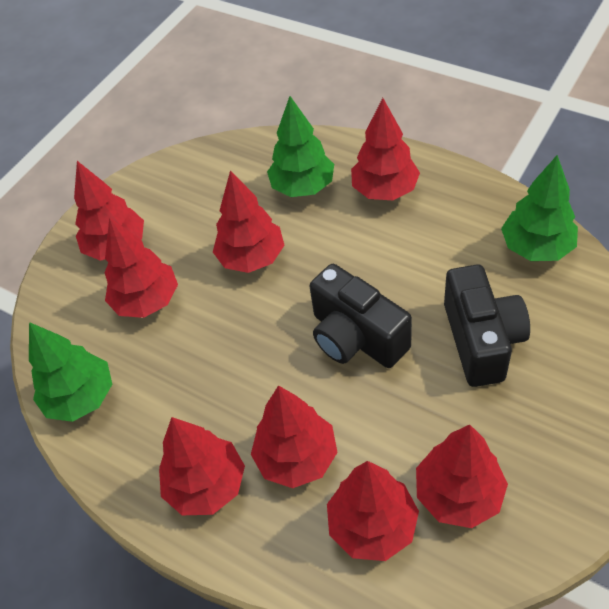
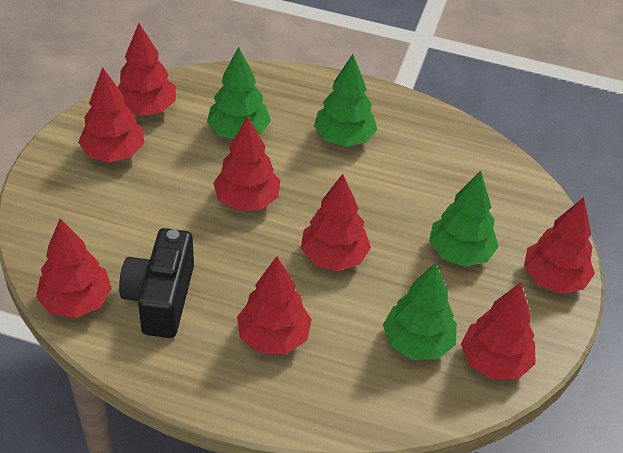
black camera: 2 -> 1
green tree: 3 -> 4

